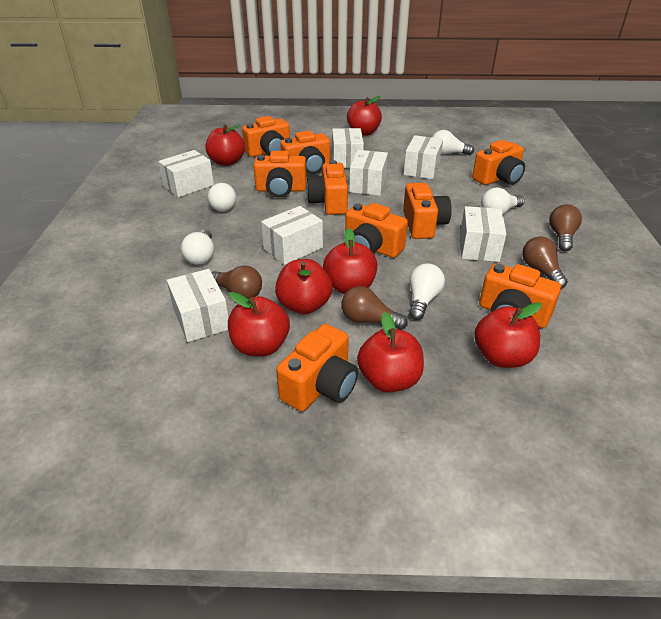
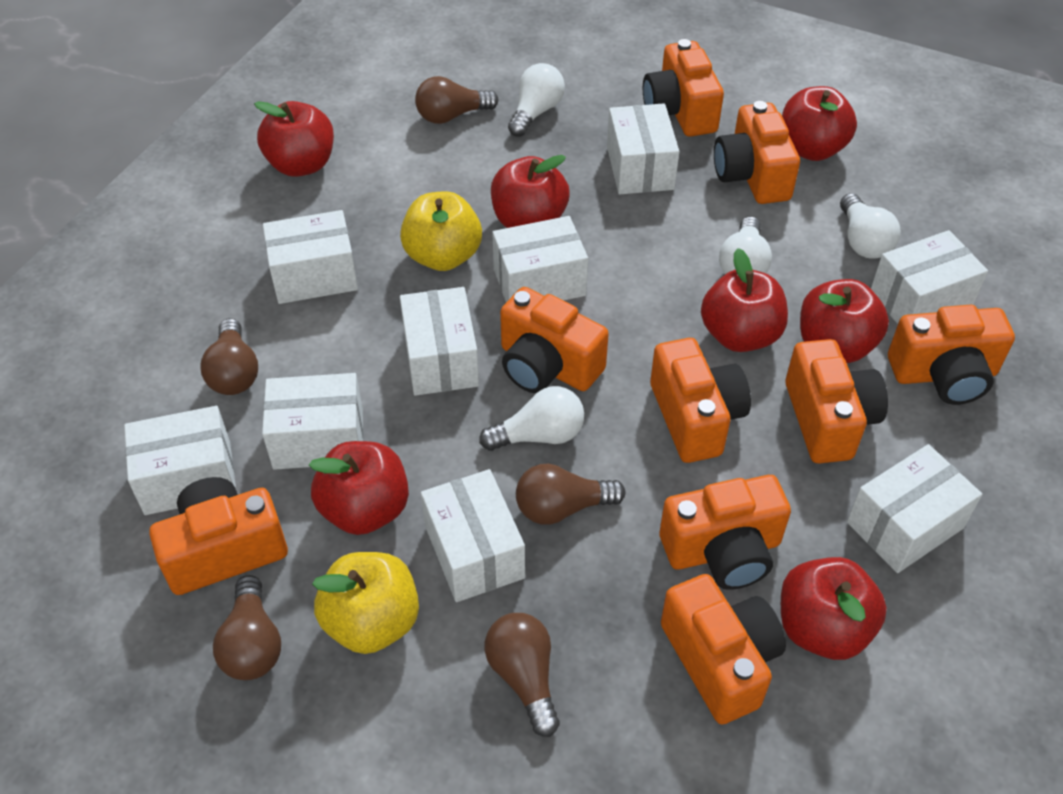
brown light bulb: 4 -> 5
white box: 7 -> 9
white light bulb: 5 -> 4
yellow apple: 0 -> 2

